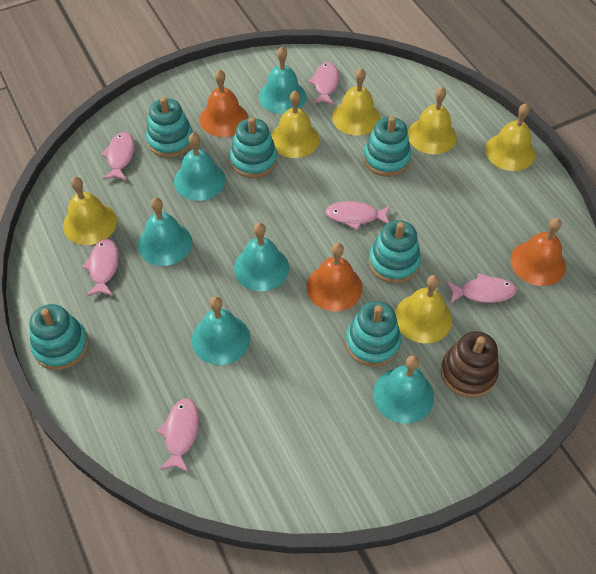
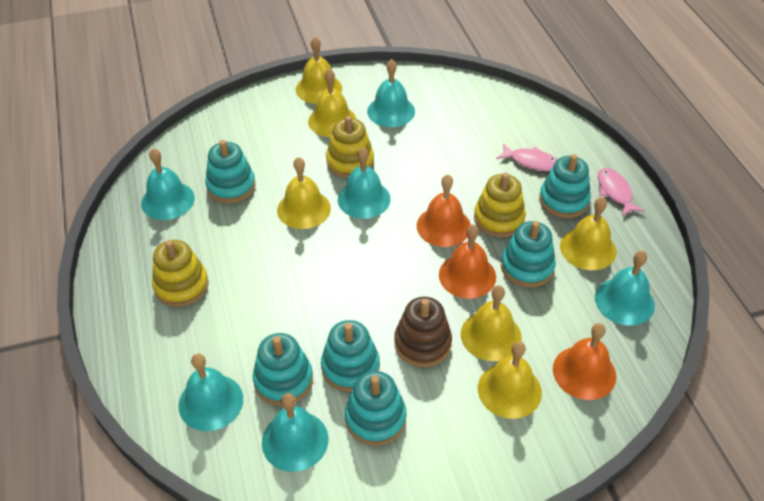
pink fish: 6 -> 2
yellow stacking toy: 0 -> 3

